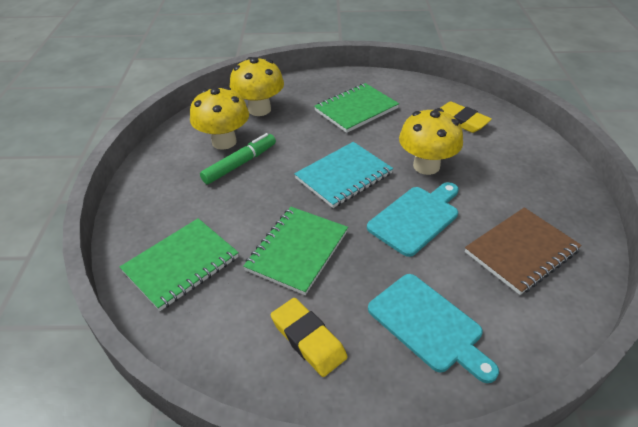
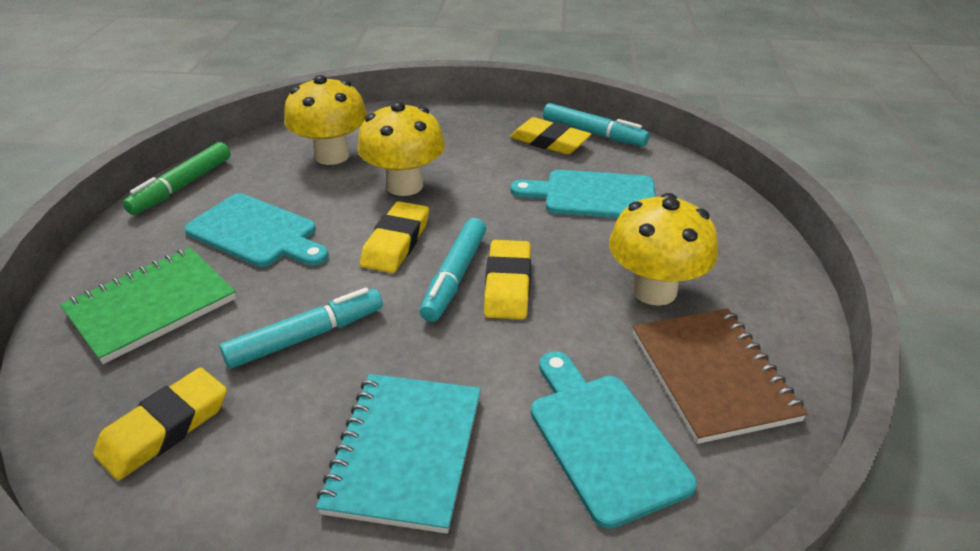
green notebook: 3 -> 1
turquoise cutting board: 2 -> 3
turquoise marker: 0 -> 3
yellow eraser: 2 -> 4

